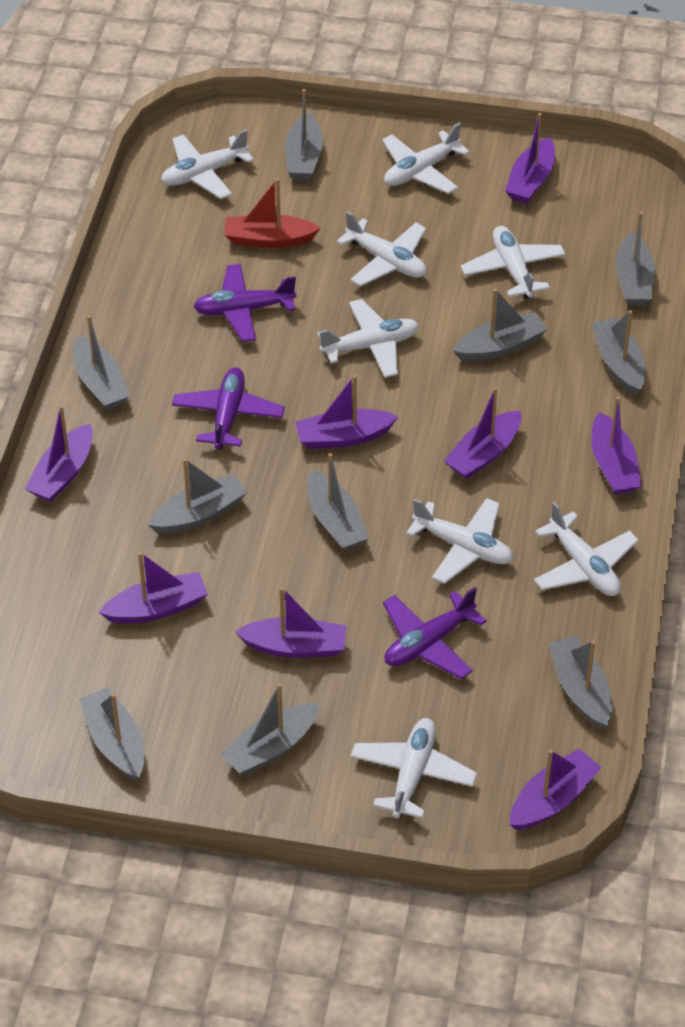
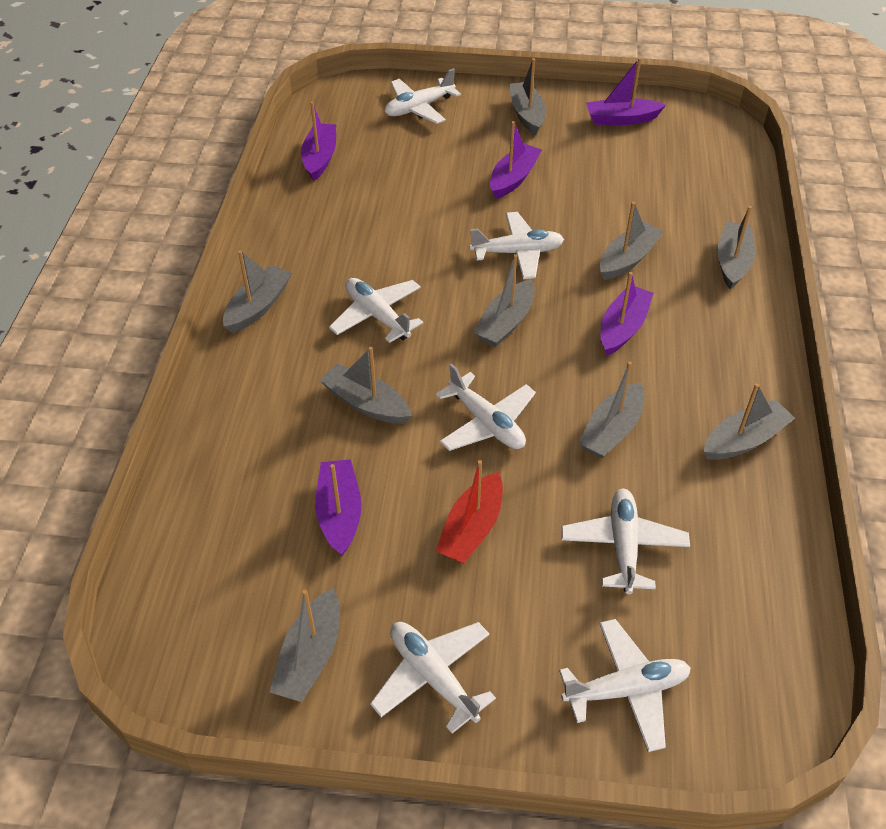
grey boat: 10 -> 9
purple boat: 8 -> 5
purple plane: 3 -> 0
white plane: 8 -> 7

